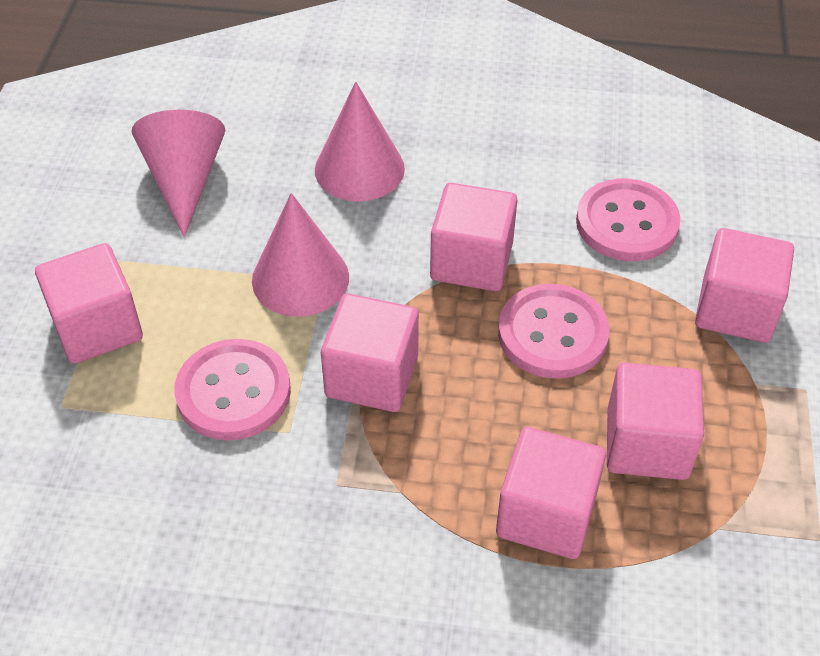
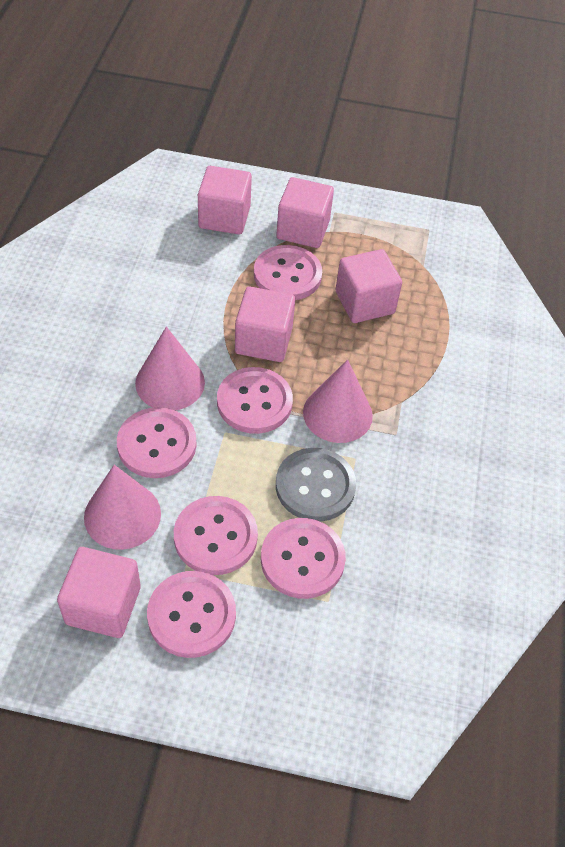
grey button: 0 -> 1
pink button: 3 -> 6
pink cube: 6 -> 5

